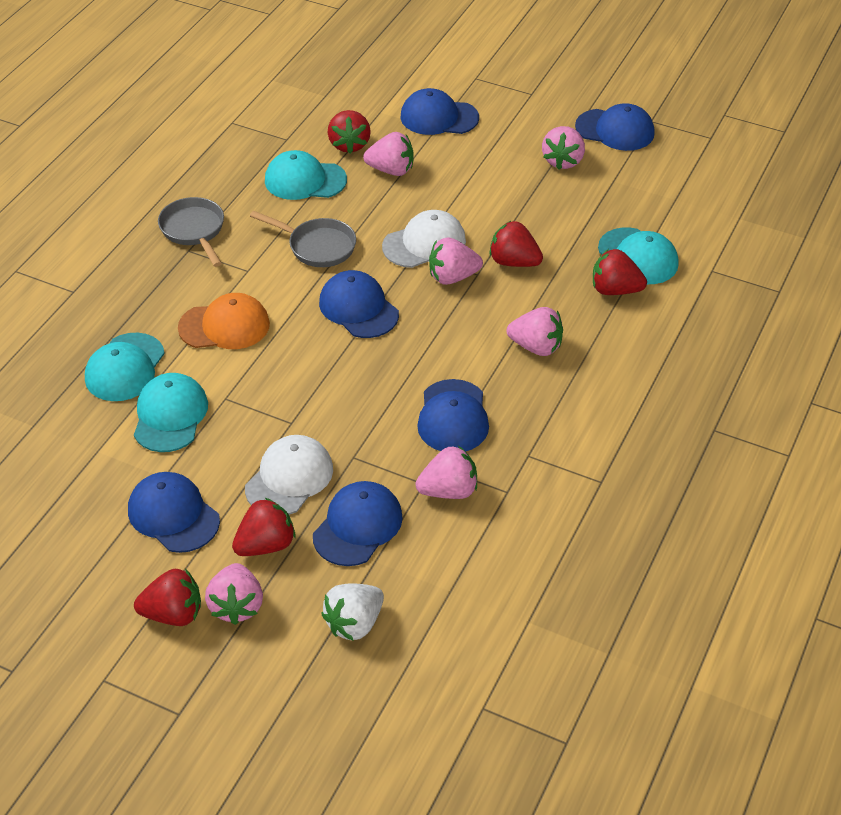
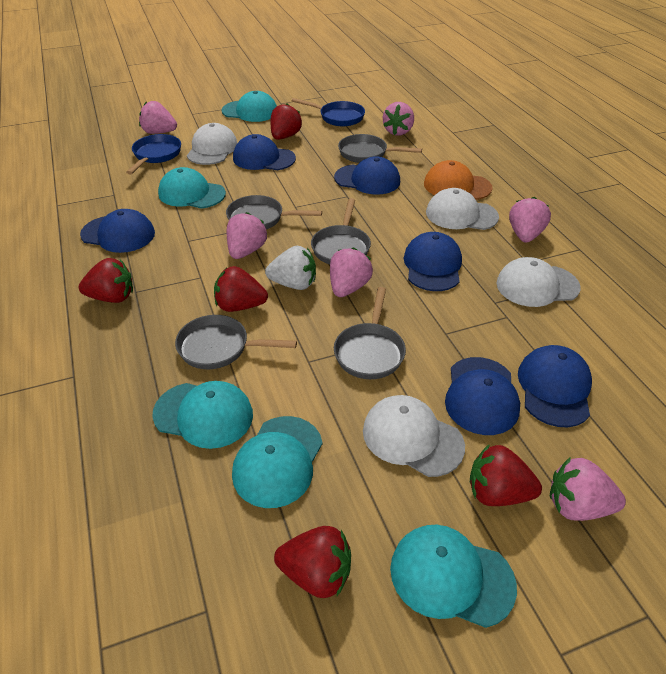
blue pan: 0 -> 2
grey pan: 2 -> 5
turquoise cap: 4 -> 5
white cap: 2 -> 4

